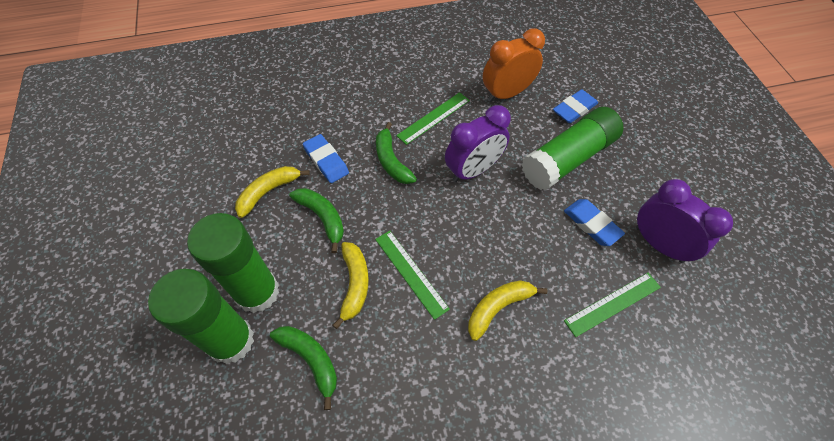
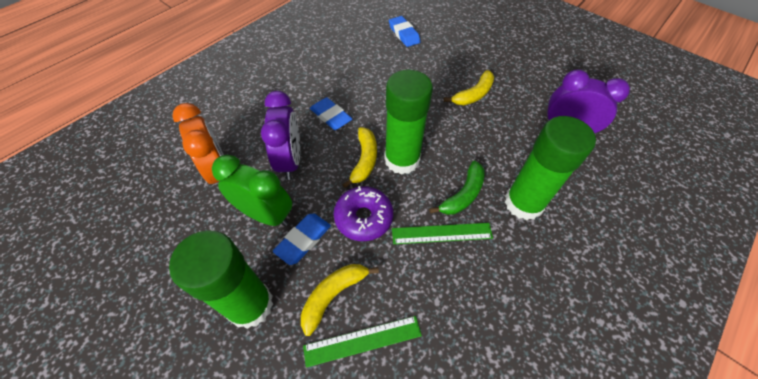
green banana: 3 -> 1
green clock: 0 -> 1
green ruler: 3 -> 2
purple donut: 0 -> 1

